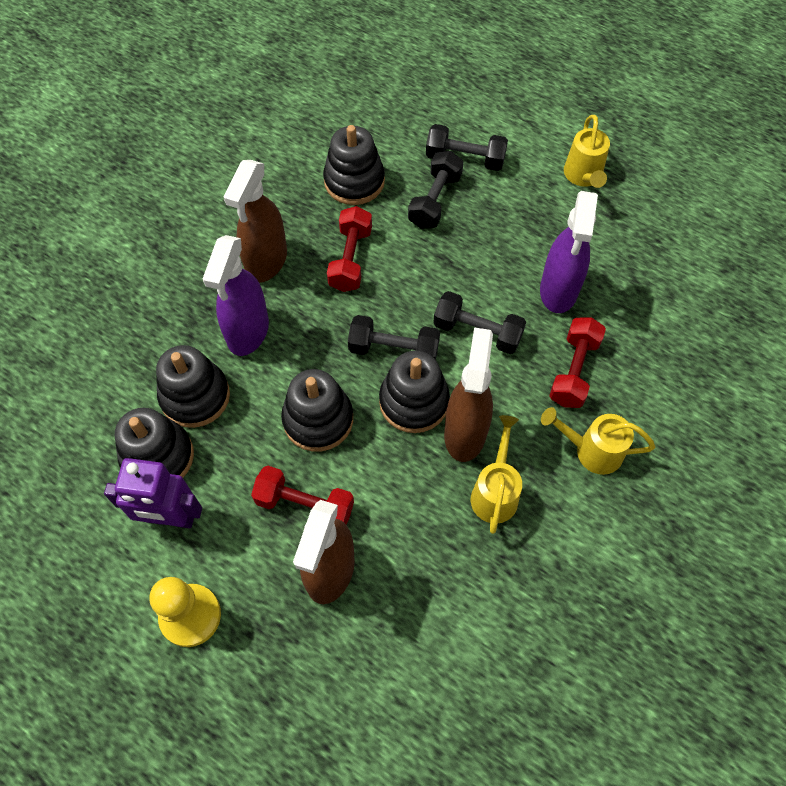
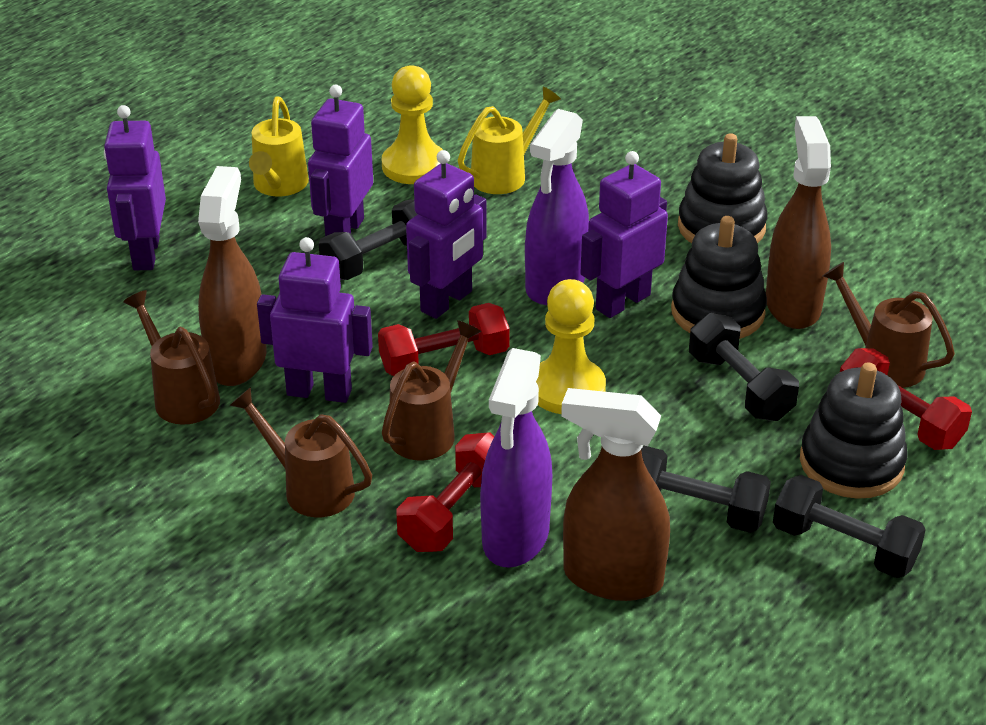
black stacking toy: 5 -> 3
brown watering can: 0 -> 4
purple robot: 1 -> 5
yellow pawn: 1 -> 2
yellow watering can: 3 -> 2

